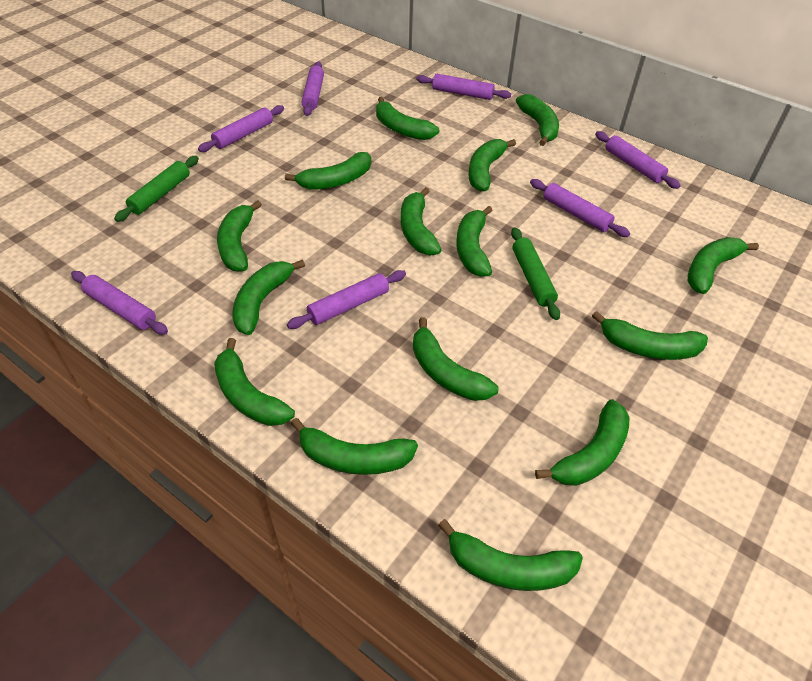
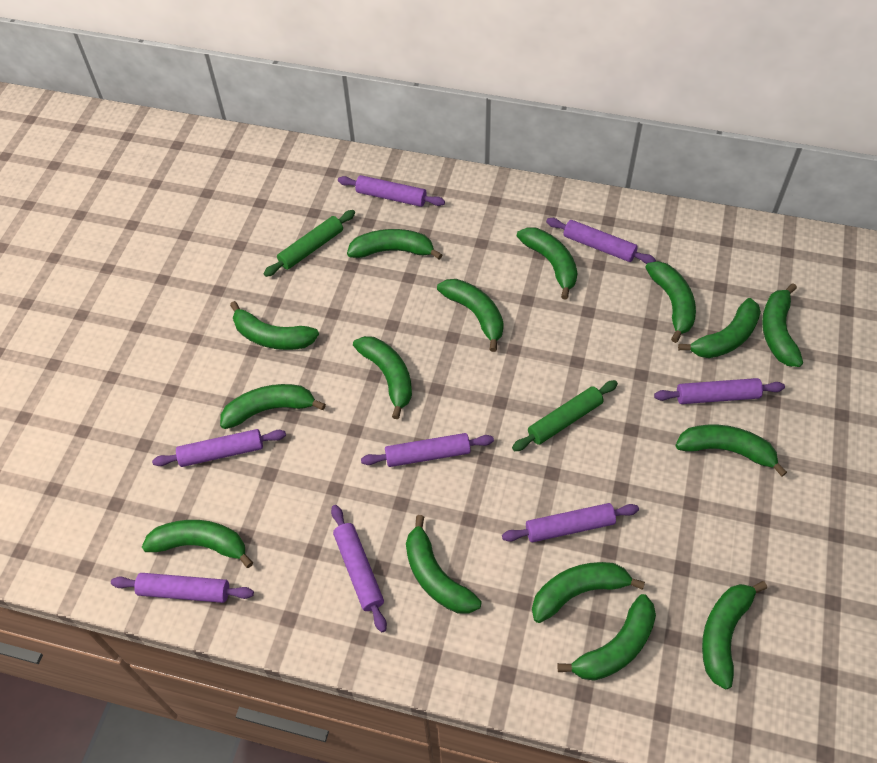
purple rolling pin: 7 -> 8

